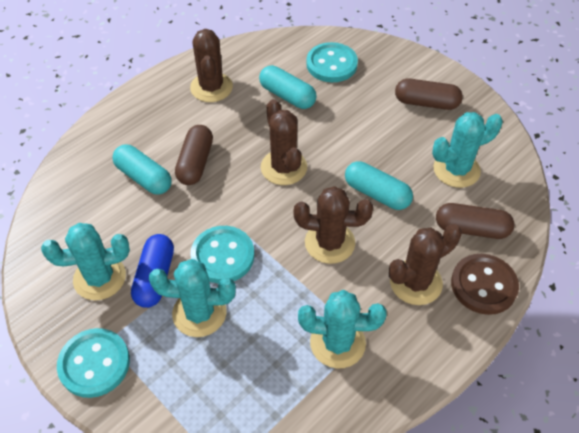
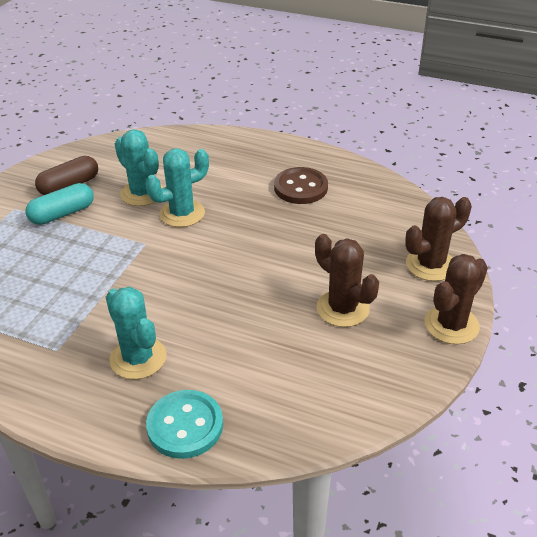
blue capsule: 1 -> 0
brown cactus: 4 -> 3
brown capsule: 3 -> 1
turquoise button: 3 -> 1
turquoise cactus: 4 -> 3
turquoise capsule: 3 -> 1

